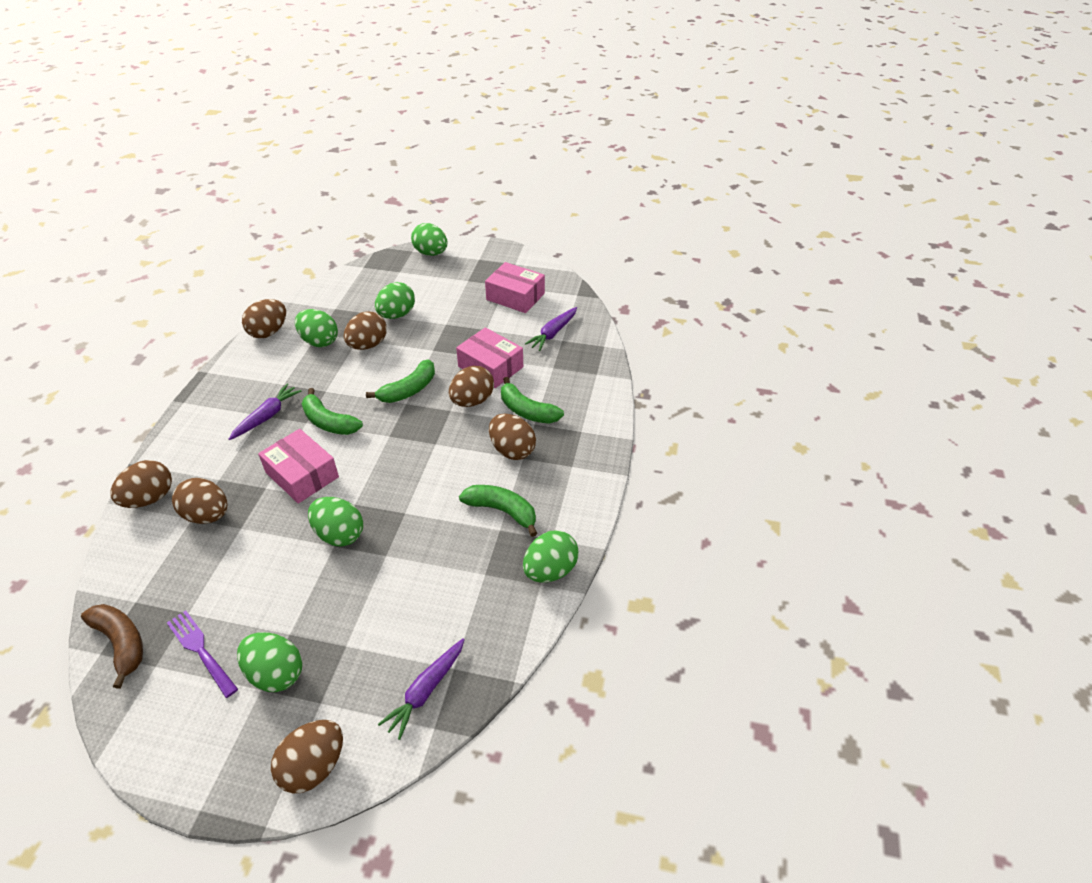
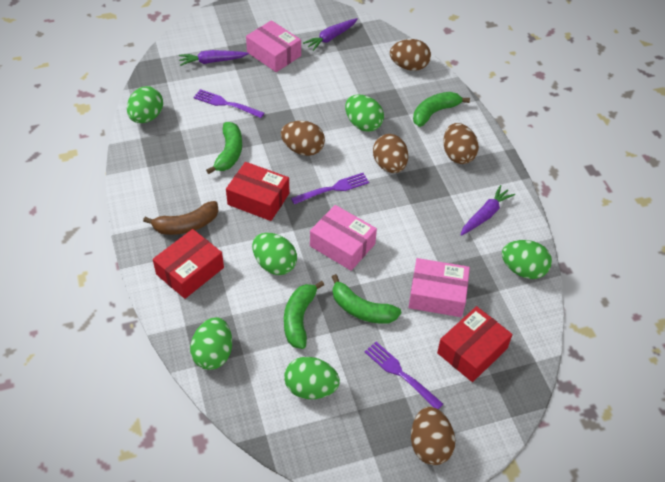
brown egg: 7 -> 5
purple fork: 1 -> 3
red box: 0 -> 3

